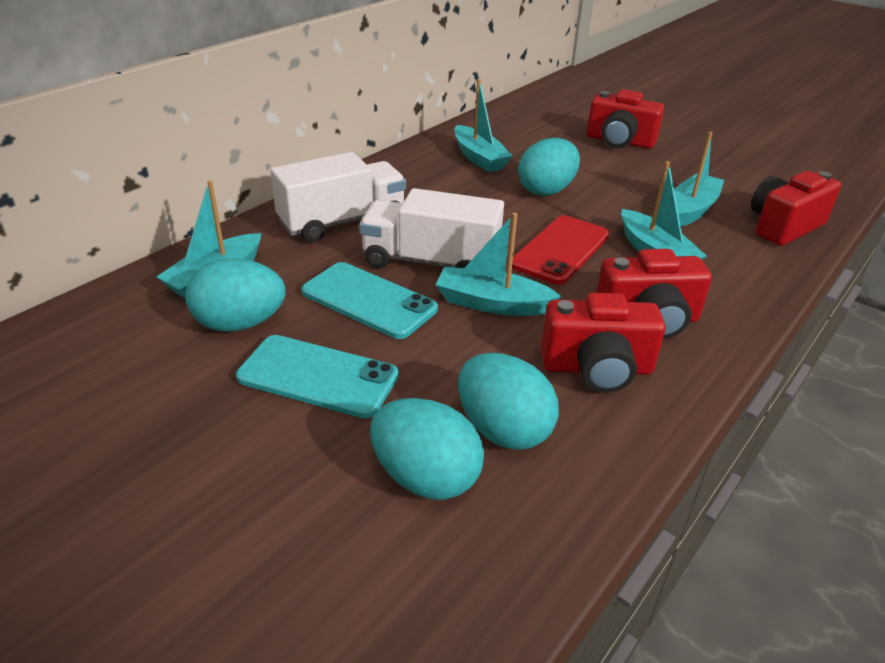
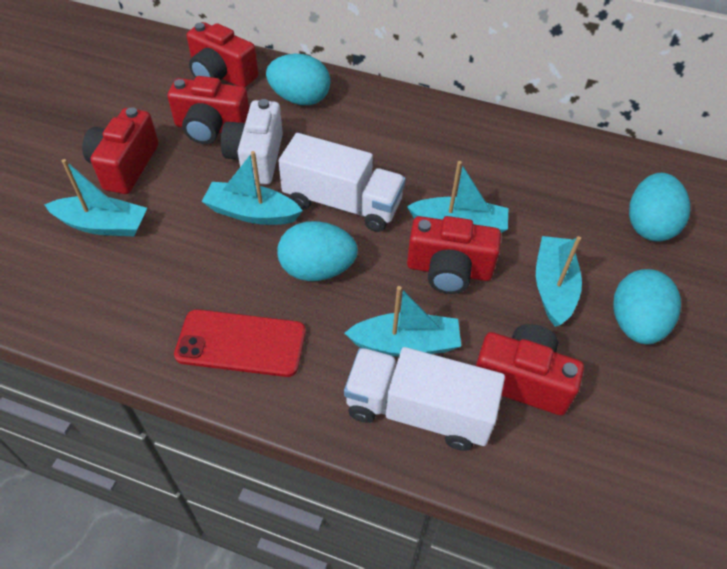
red camera: 4 -> 5
turquoise phone: 2 -> 0
white camera: 0 -> 1

